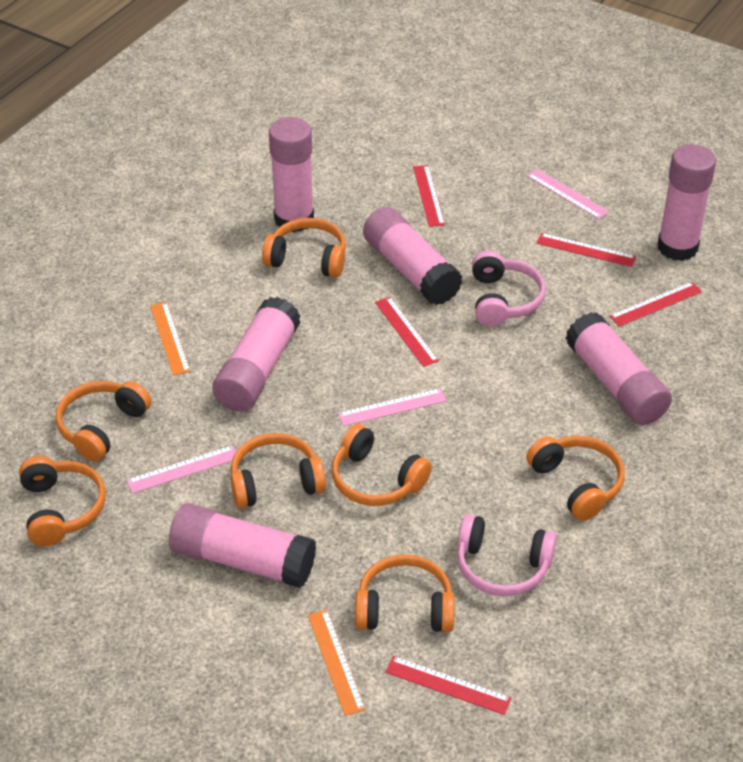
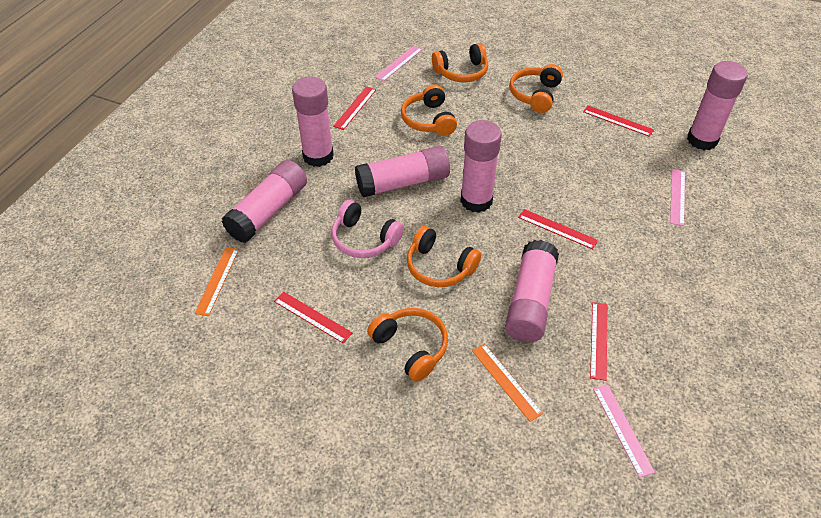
orange headphones: 7 -> 5
pink headphones: 2 -> 1

